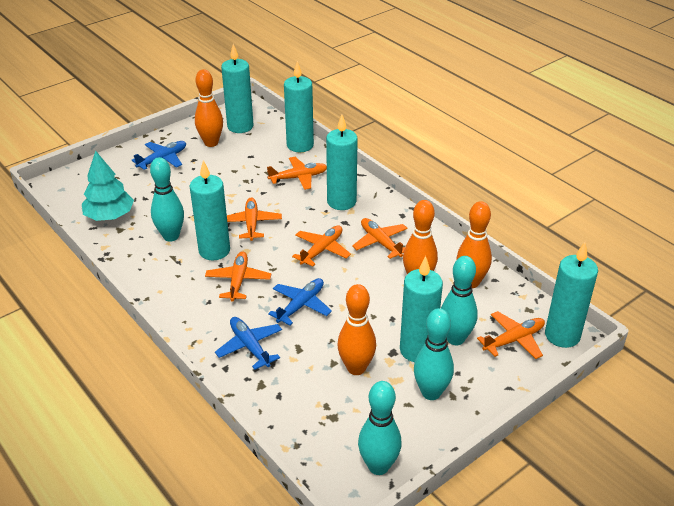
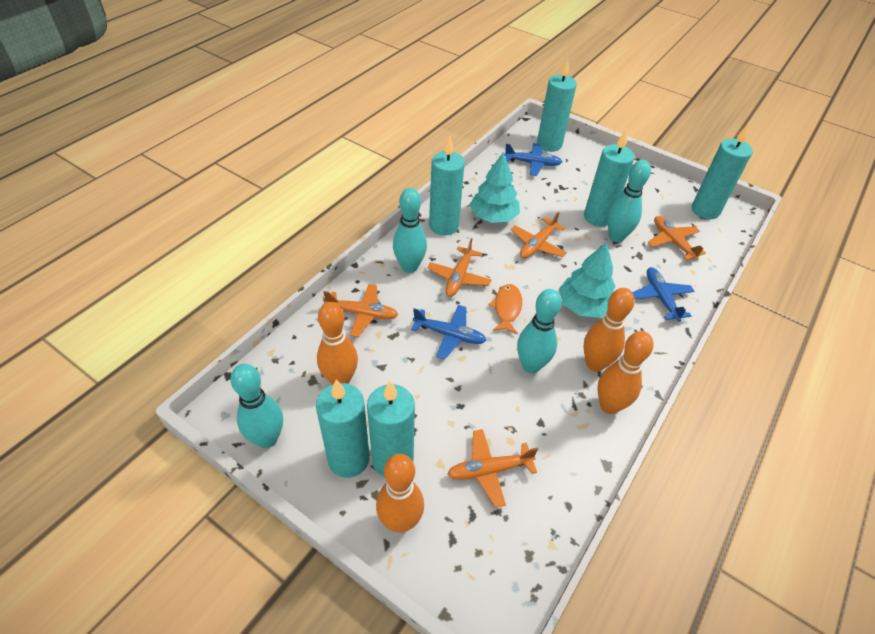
orange fish: 0 -> 1
orange plane: 6 -> 5
turquoise tree: 1 -> 2

